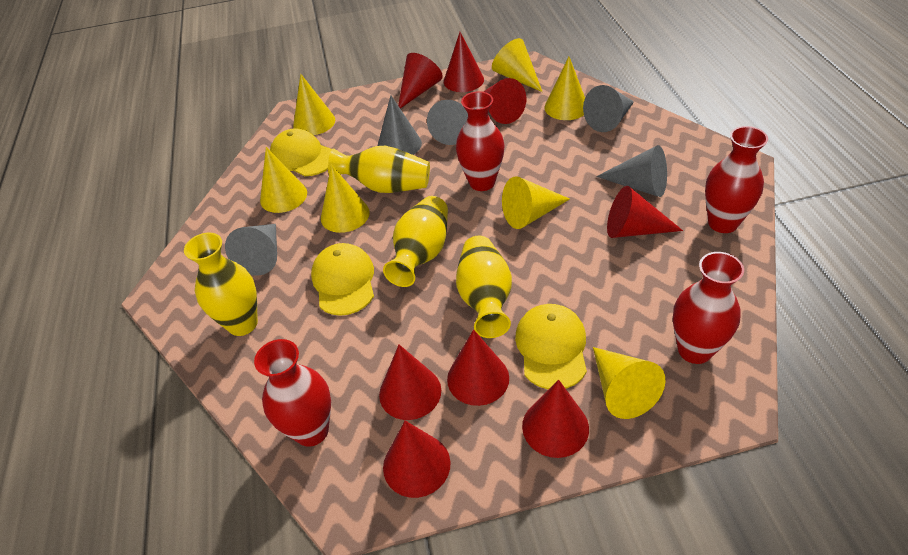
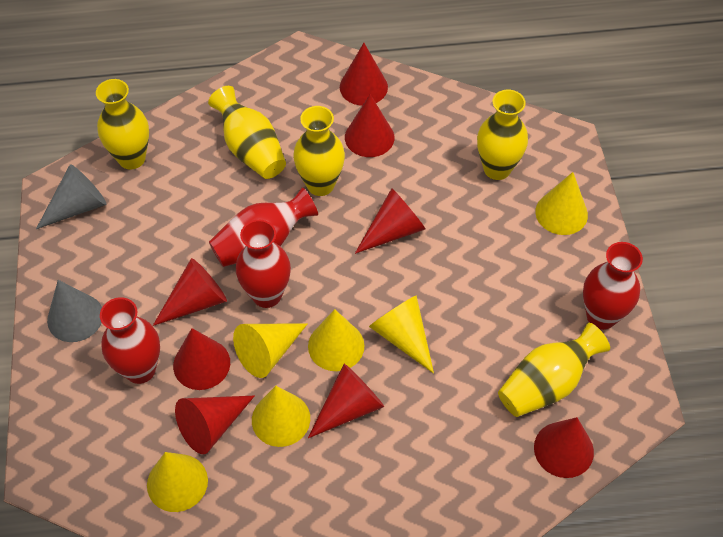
grey cone: 5 -> 2
yellow cap: 3 -> 0
yellow cone: 7 -> 6
yellow vase: 4 -> 5

